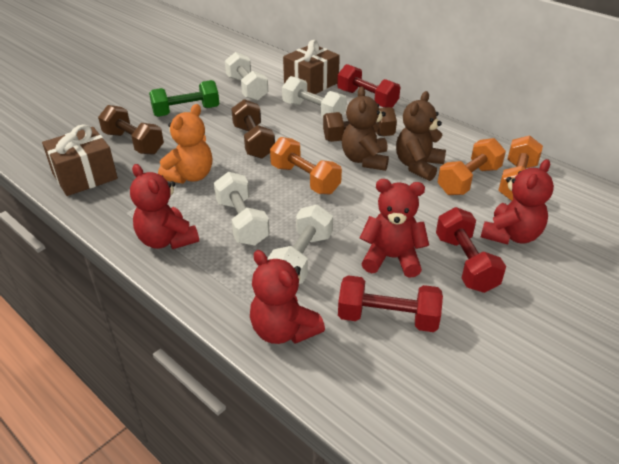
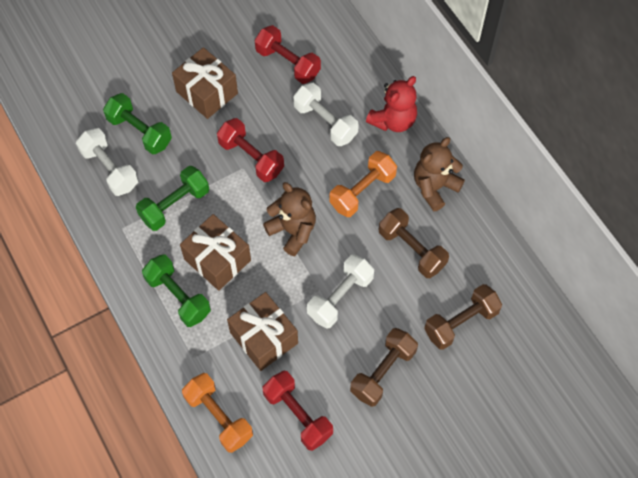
brown gift: 2 -> 3
green dumbbell: 1 -> 3
orange dumbbell: 3 -> 2
orange teddy bear: 1 -> 0
red teddy bear: 4 -> 1
white dumbbell: 4 -> 3

